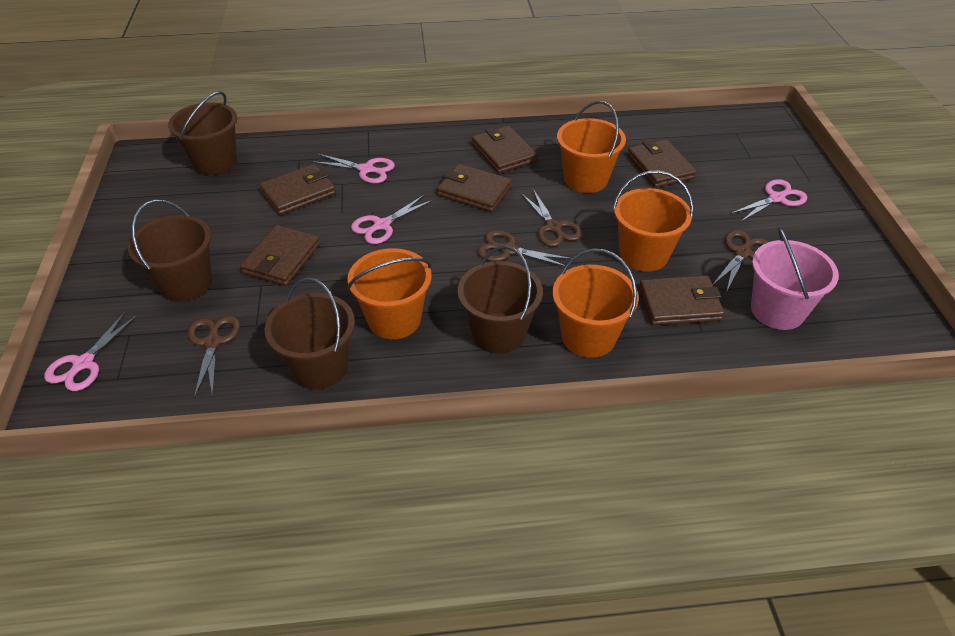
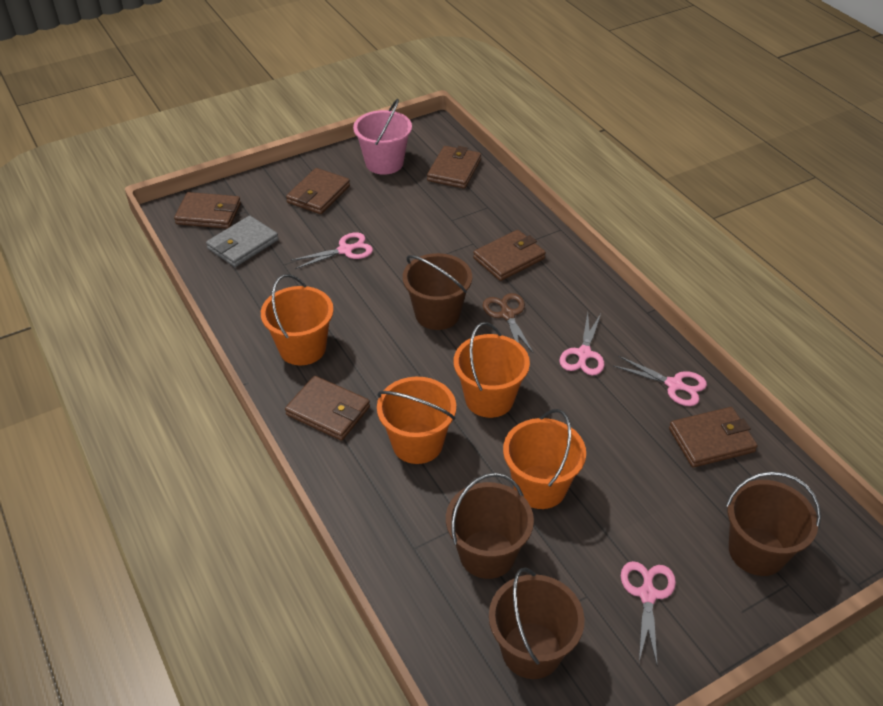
brown scissors: 4 -> 1
grey wallet: 0 -> 1

